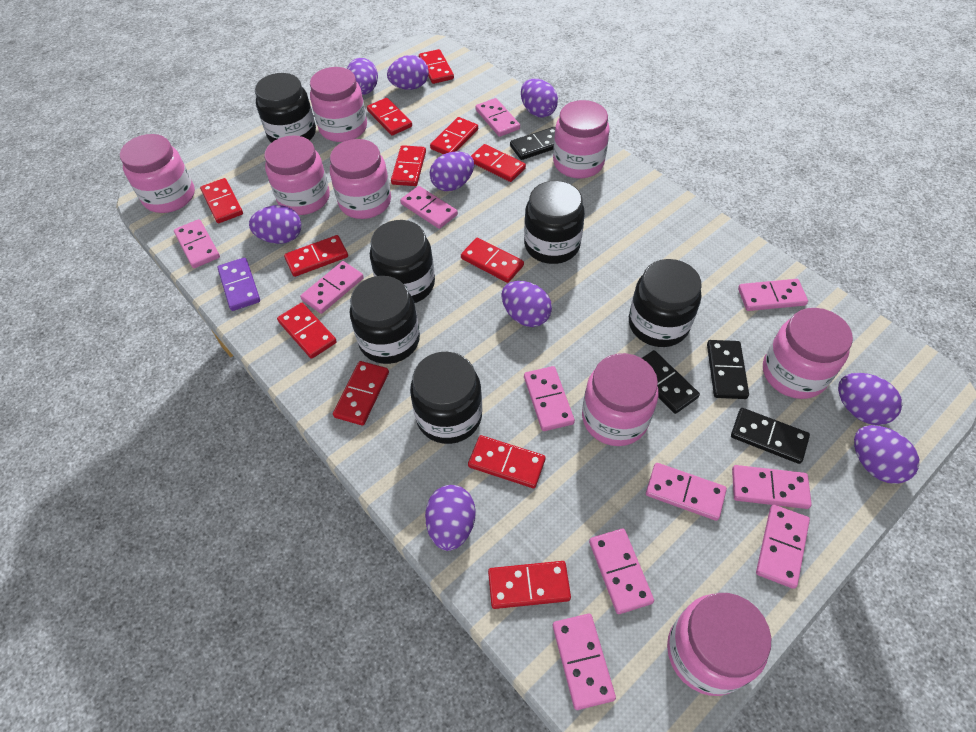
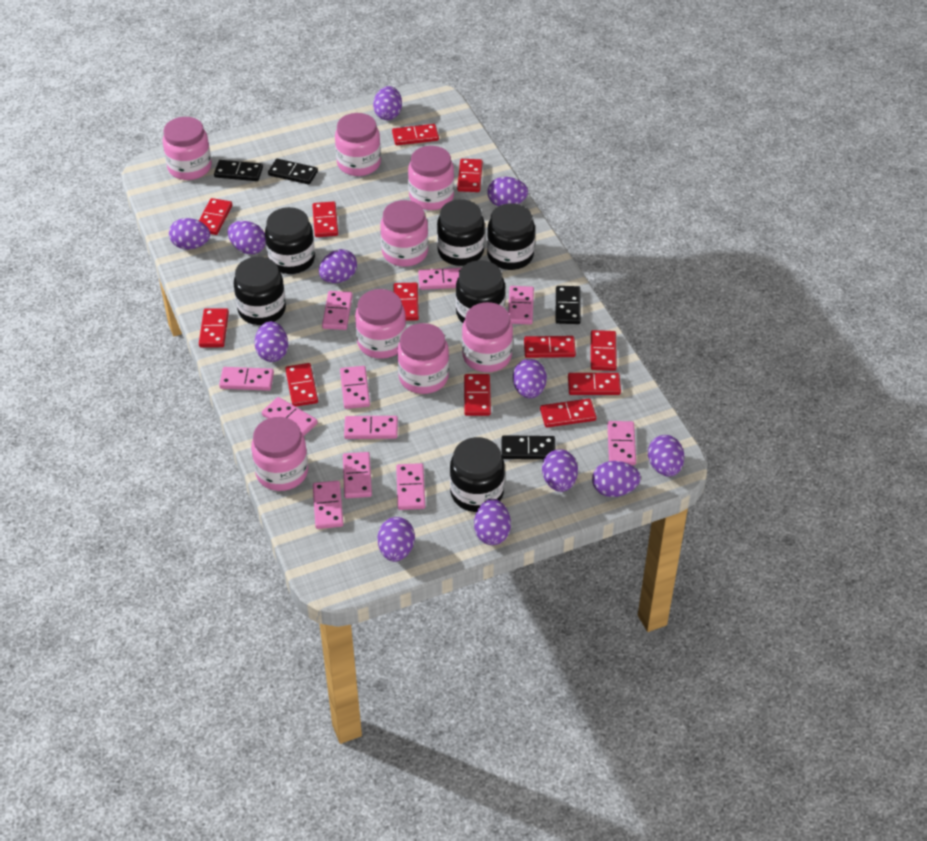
purple domino: 1 -> 0
purple egg: 9 -> 12

